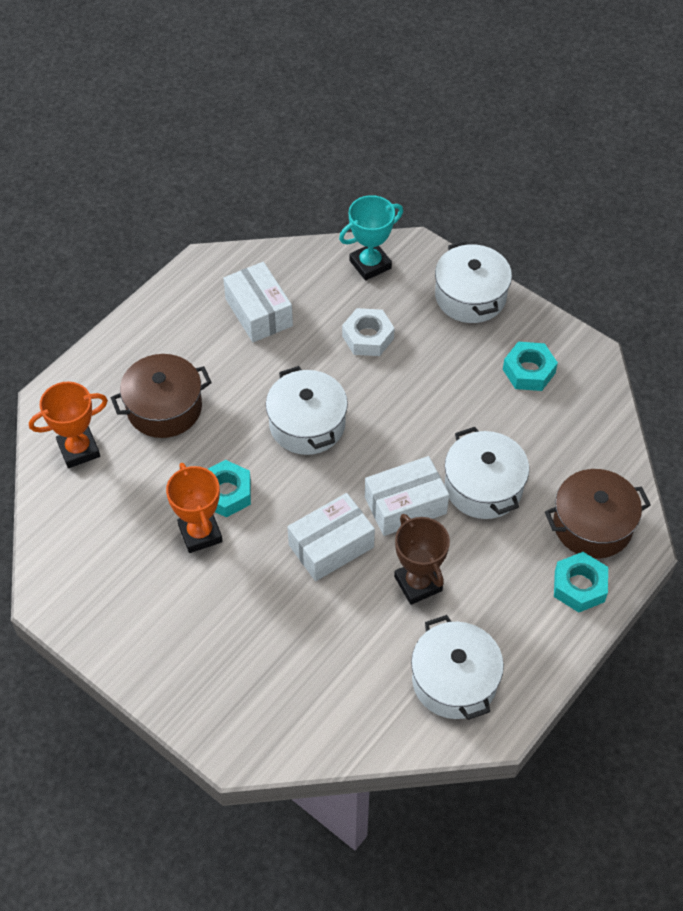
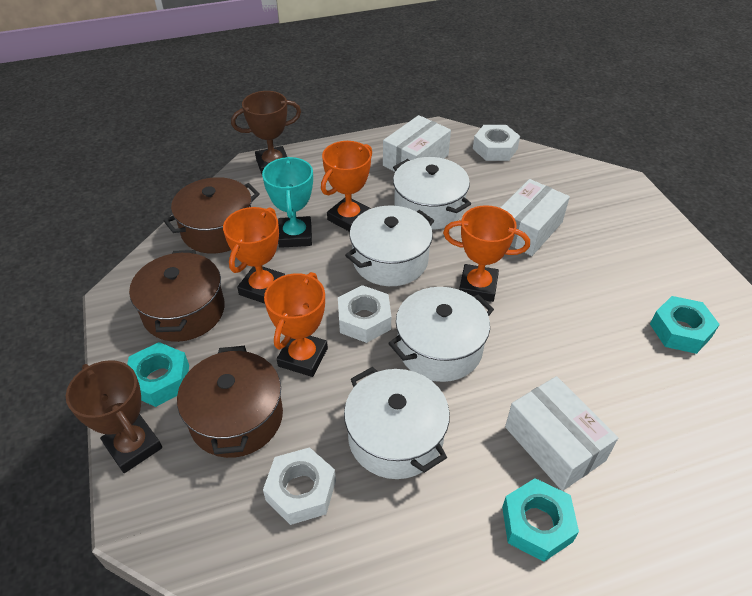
brown pot: 2 -> 3
brown trophy: 1 -> 2
orange trophy: 2 -> 4
white nut: 1 -> 3

